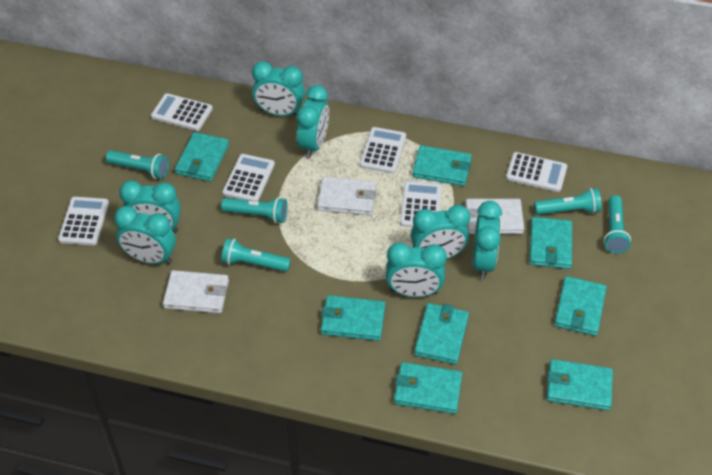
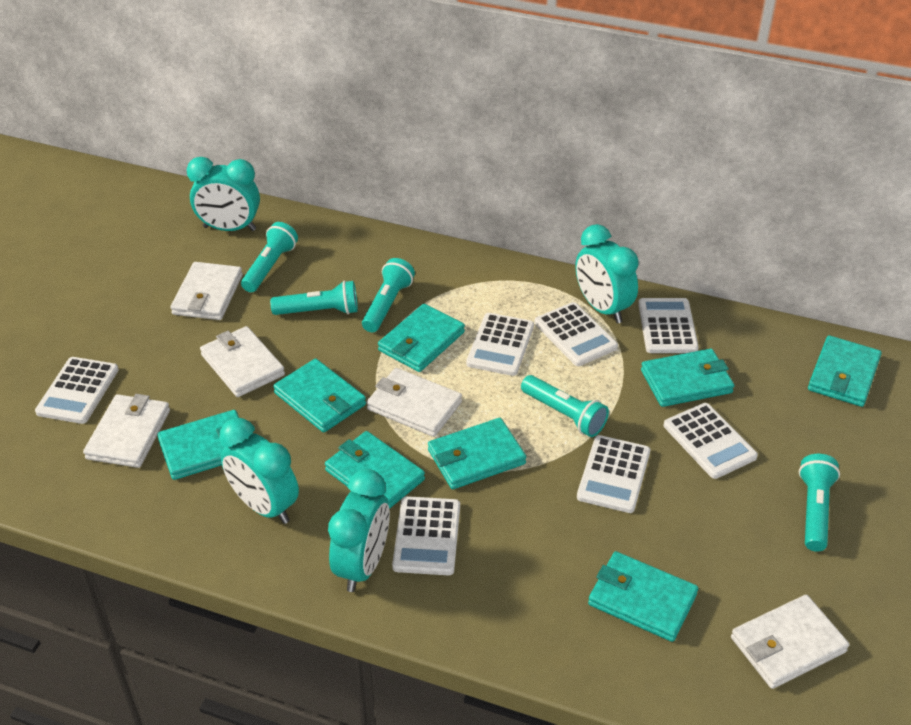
turquoise clock: 7 -> 4
white calculator: 6 -> 7
white wallet: 3 -> 5

